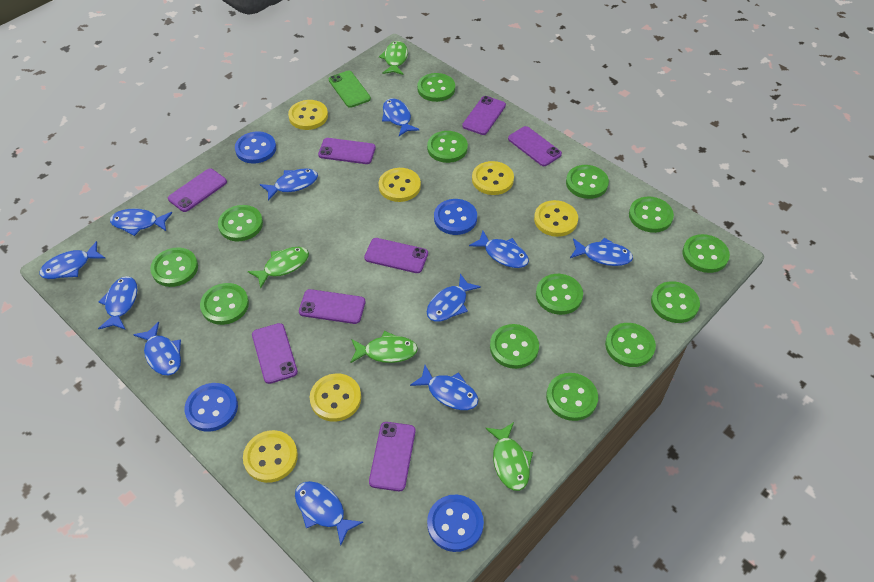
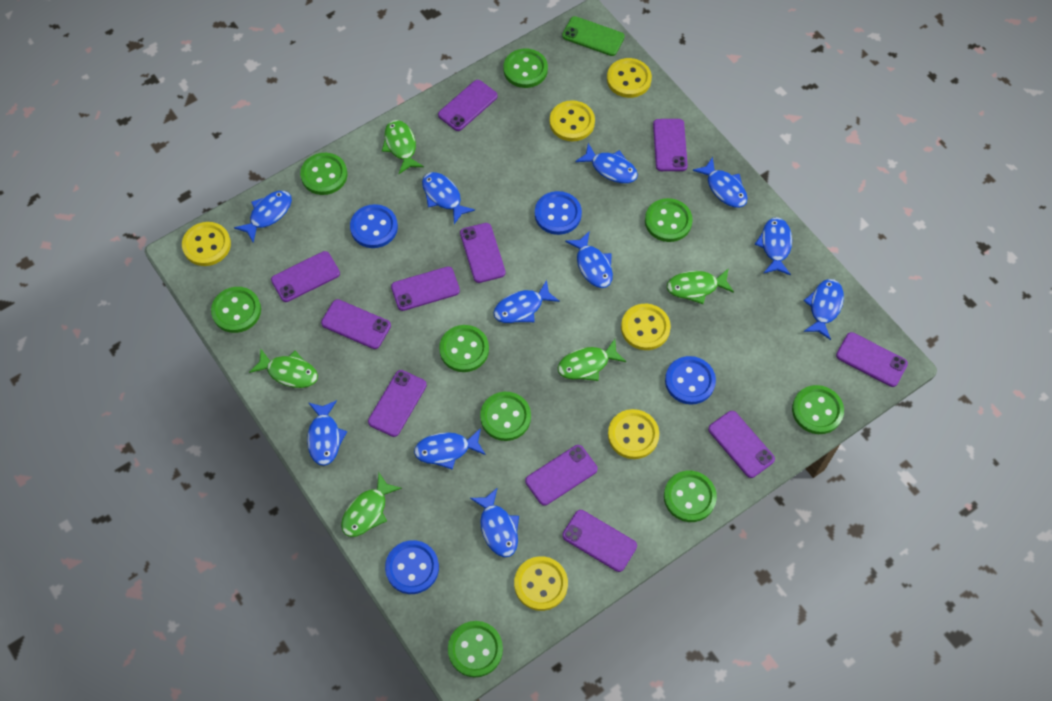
green button: 13 -> 9
green fish: 4 -> 5
purple phone: 8 -> 11

